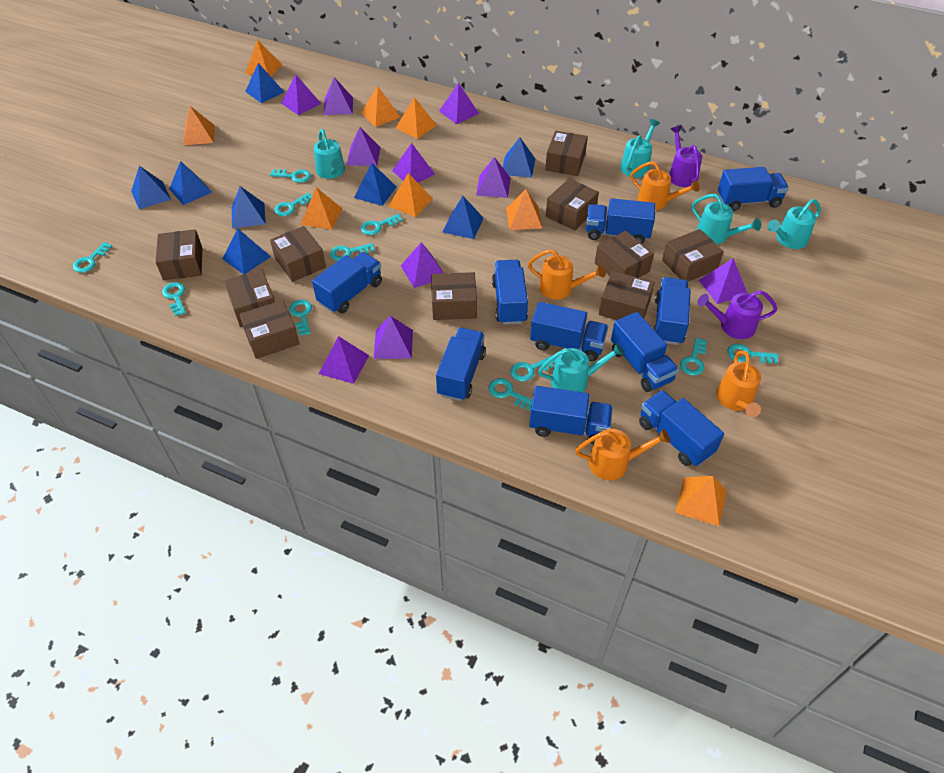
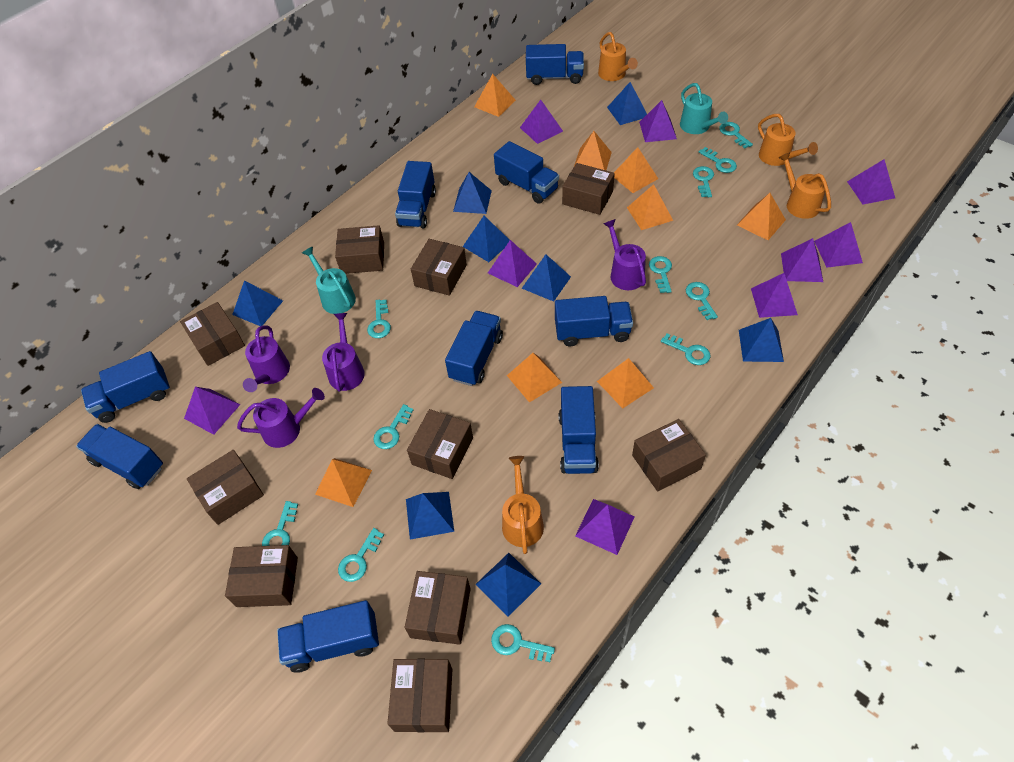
blue truck: 10 -> 9
purple pyramid: 10 -> 9
purple watering can: 2 -> 4
turquoise watering can: 5 -> 2

